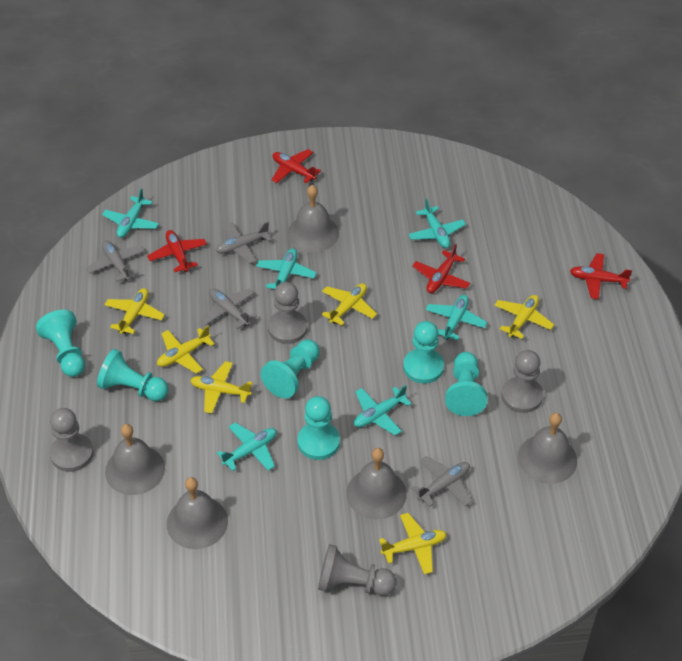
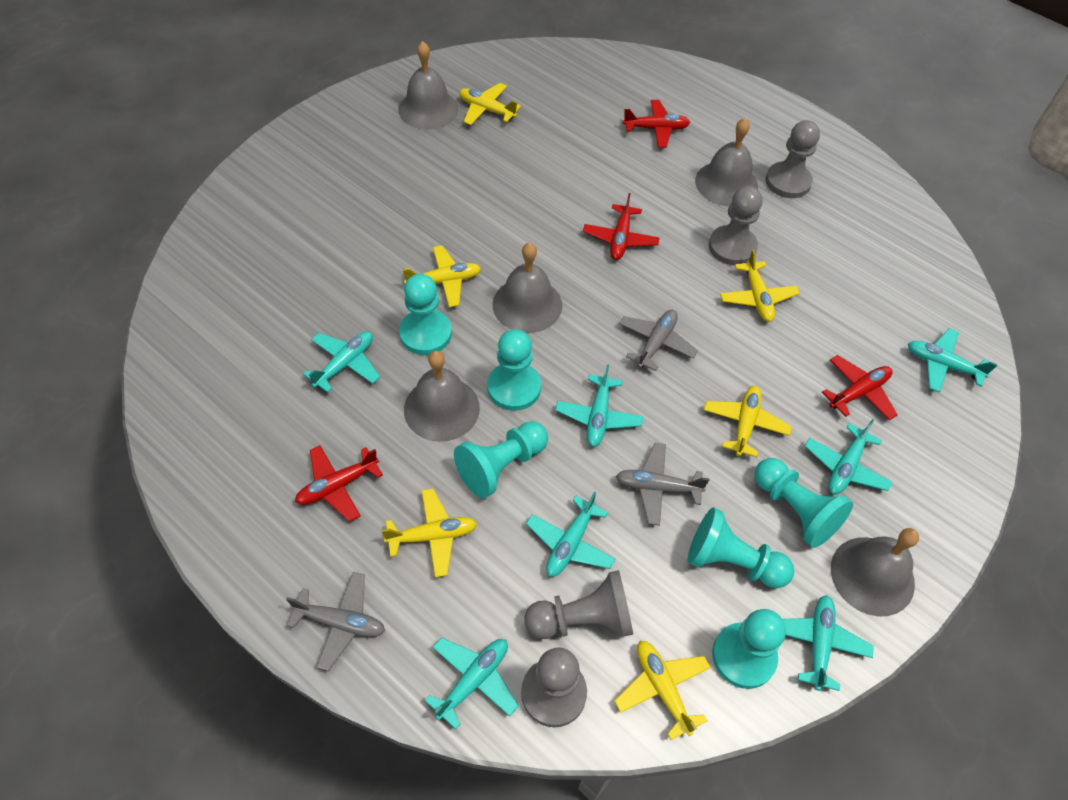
grey plane: 4 -> 3
turquoise plane: 6 -> 7

